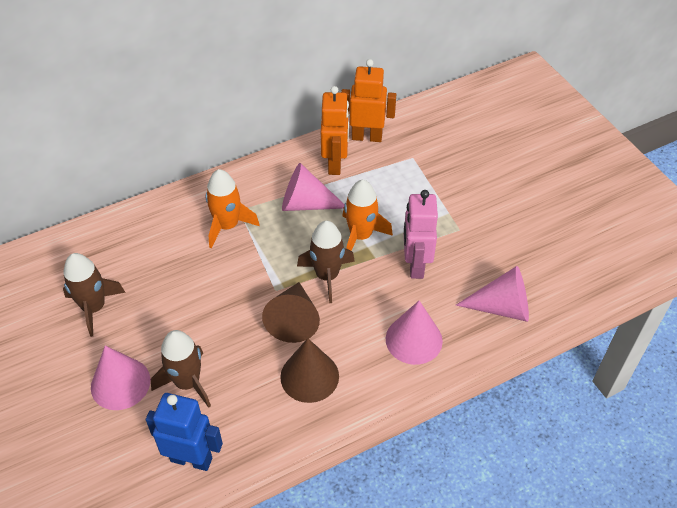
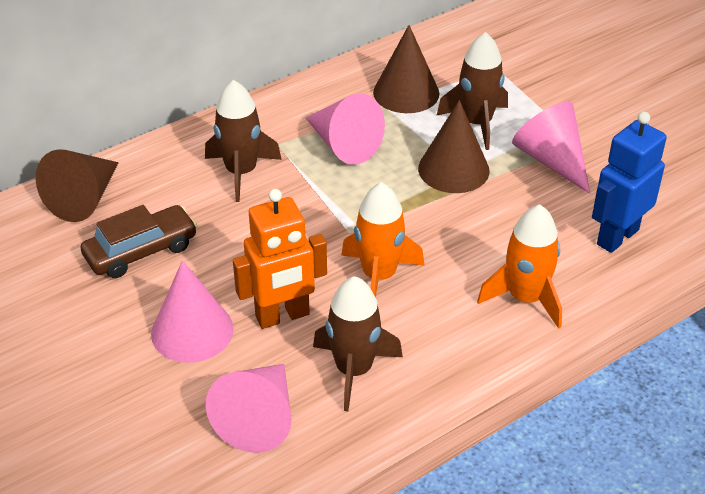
brown car: 0 -> 1
brown cone: 2 -> 3
orange robot: 2 -> 1
pink robot: 1 -> 0

